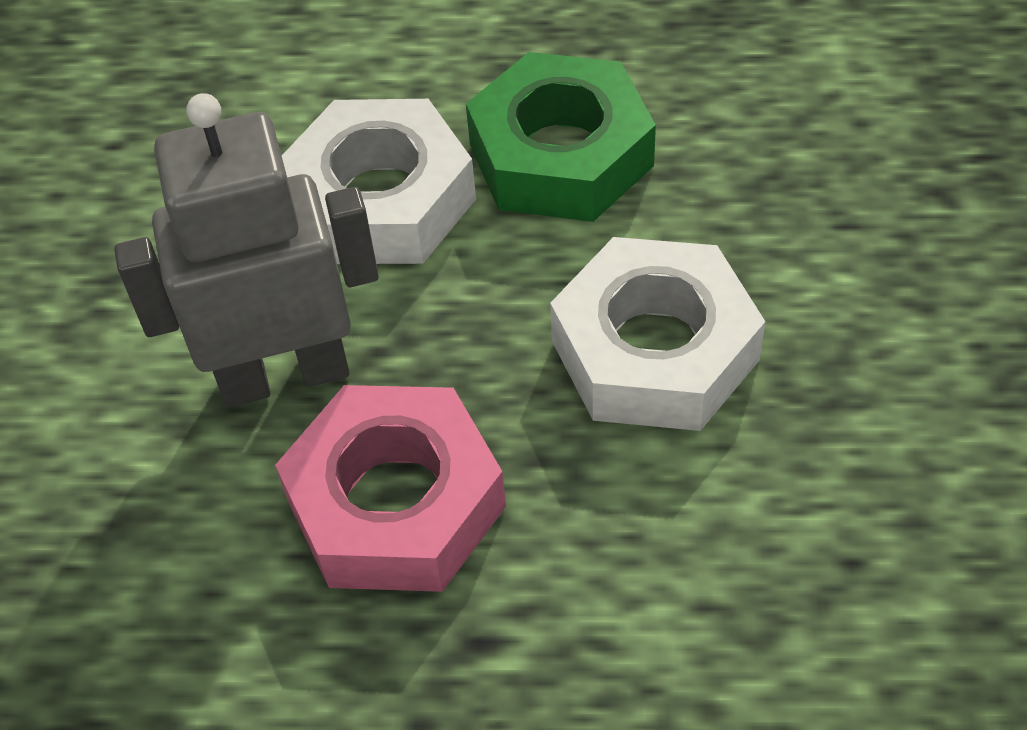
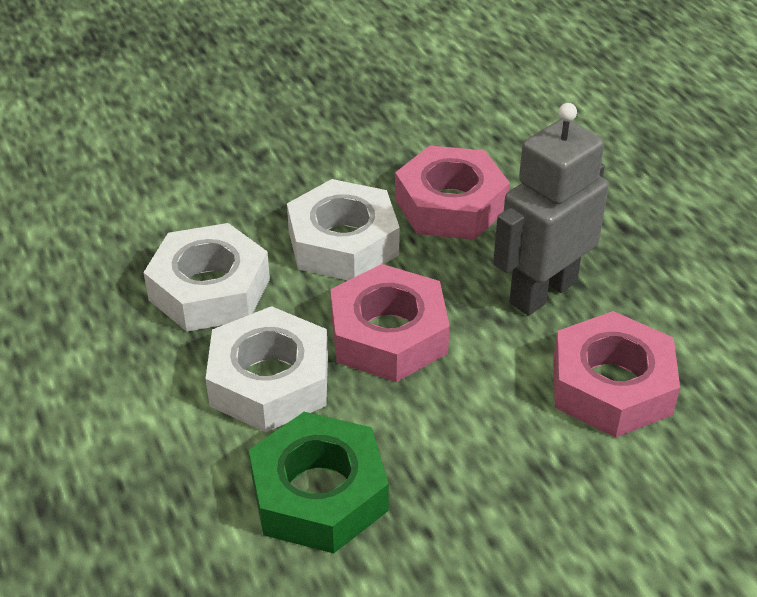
pink nut: 1 -> 3
white nut: 2 -> 3

